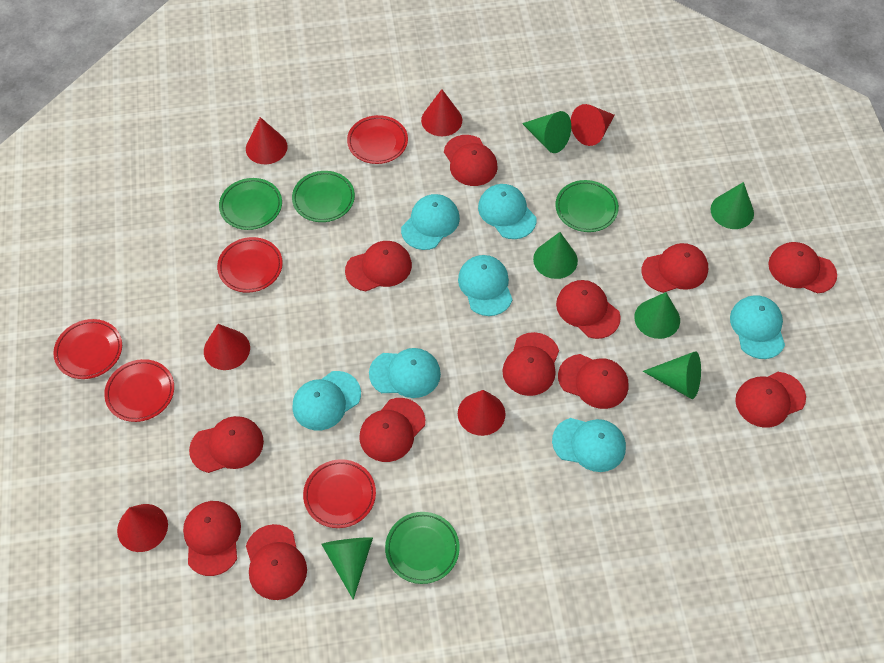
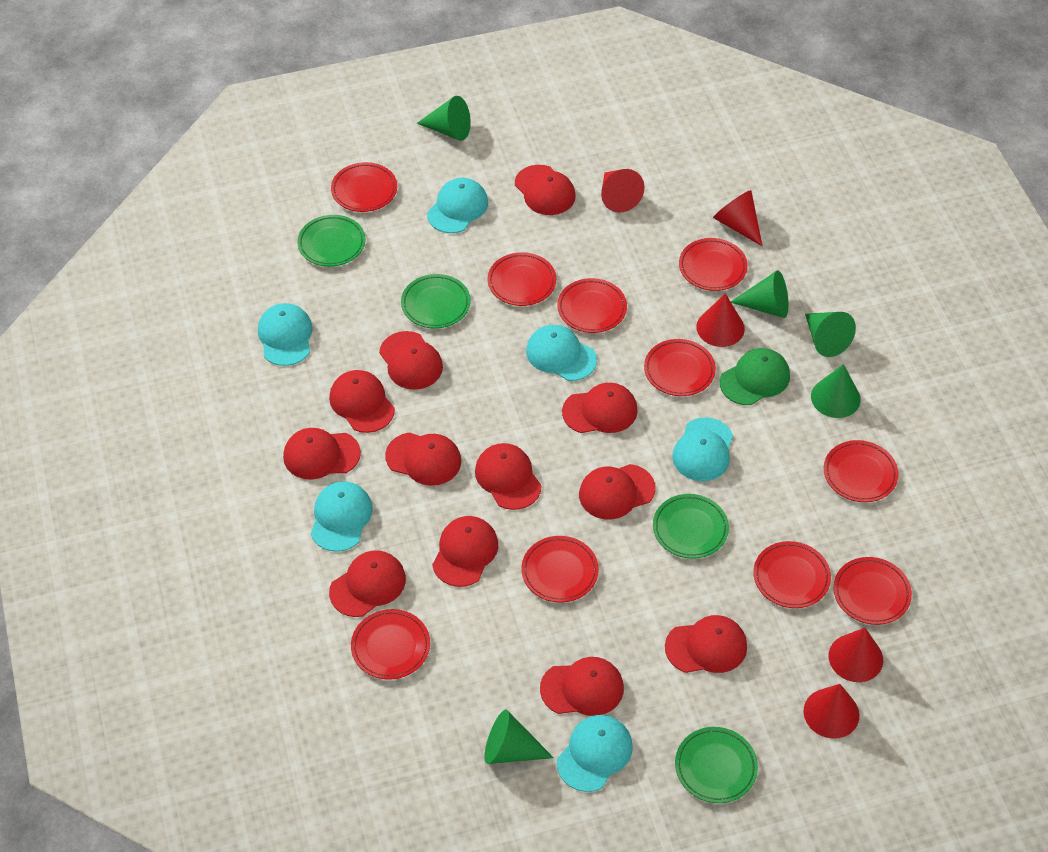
green cap: 0 -> 1
green cone: 6 -> 5
red cone: 6 -> 5
red plate: 5 -> 10
turquoise cap: 7 -> 6

